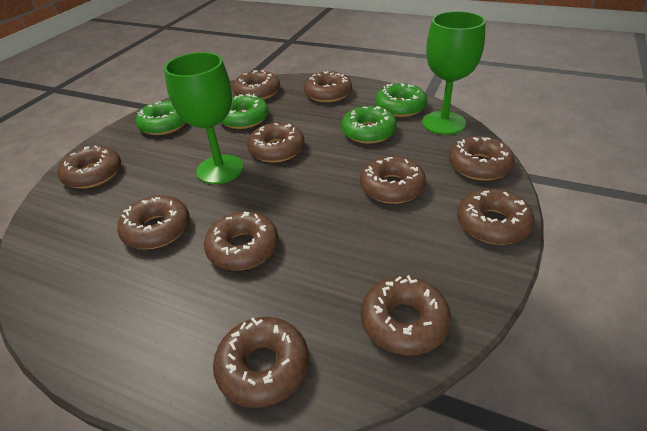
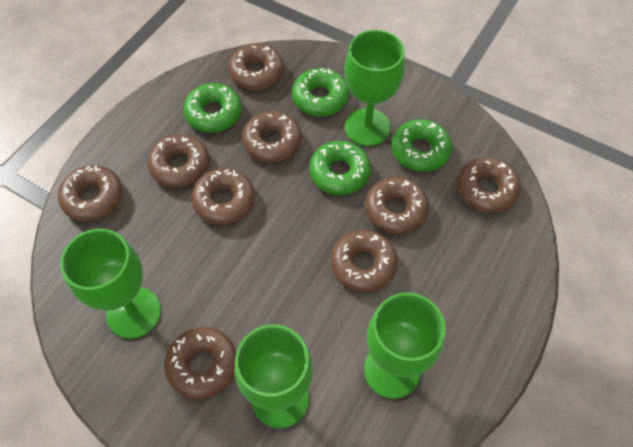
brown donut: 11 -> 9
green goblet: 2 -> 4

